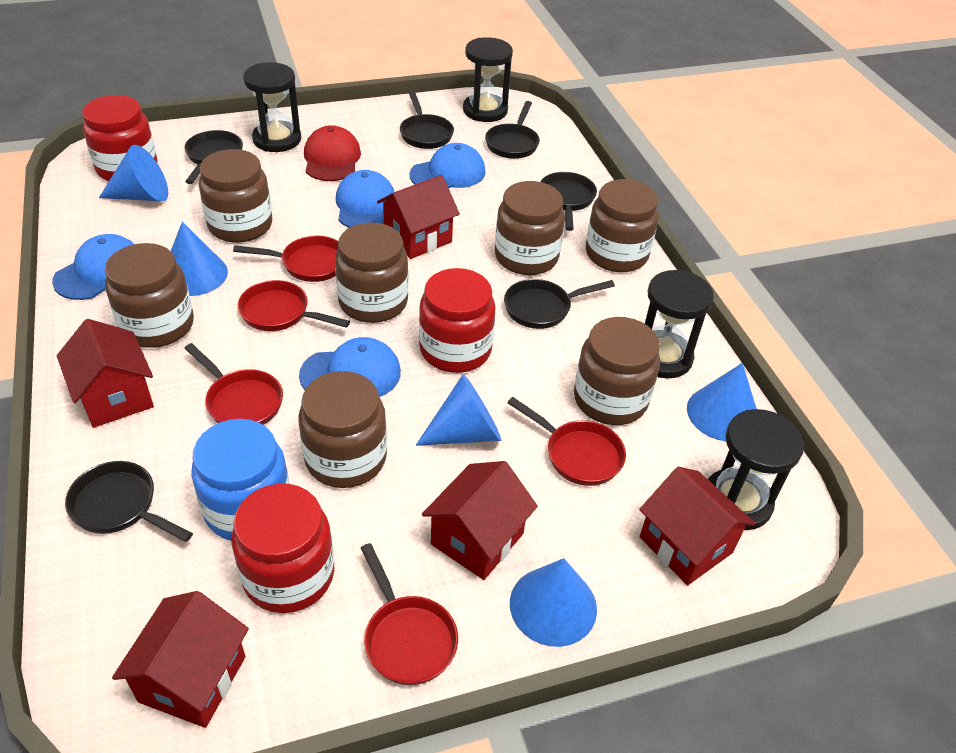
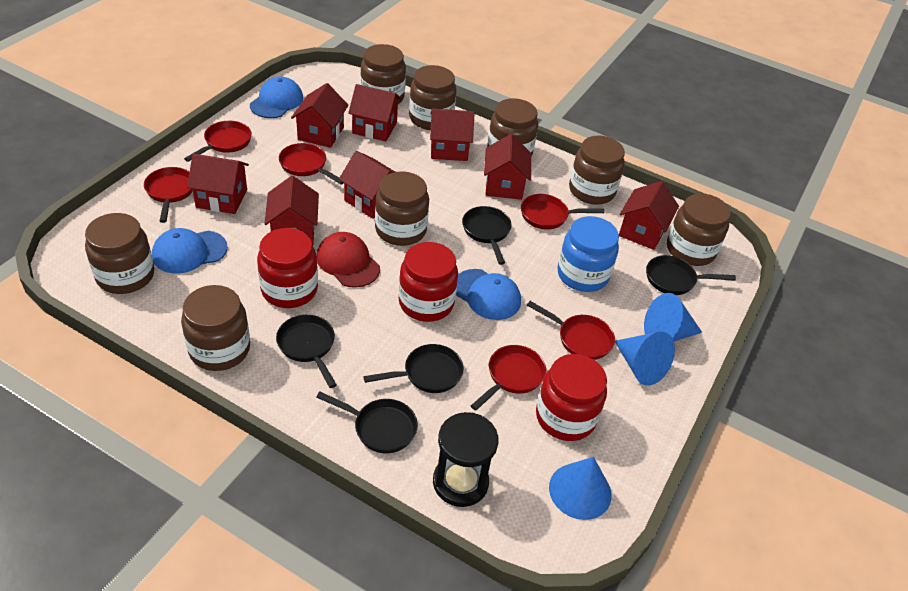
black hourglass: 4 -> 1
black pan: 6 -> 5
blue cap: 4 -> 3
blue cone: 5 -> 3
brown jar: 7 -> 8
red house: 5 -> 8
red pan: 5 -> 6

